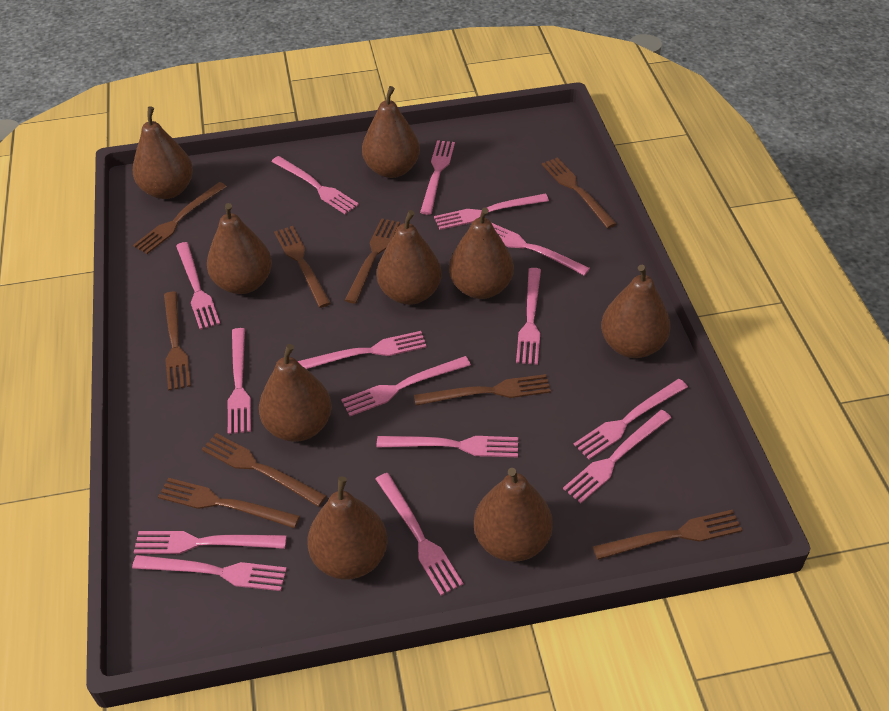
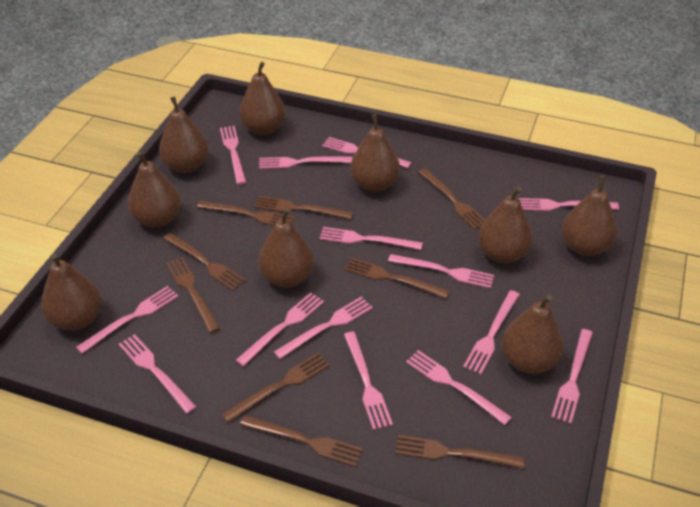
pink fork: 15 -> 14

